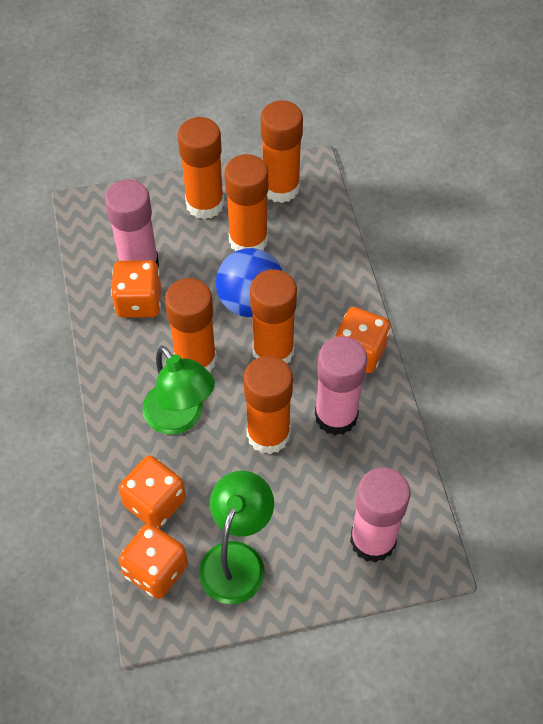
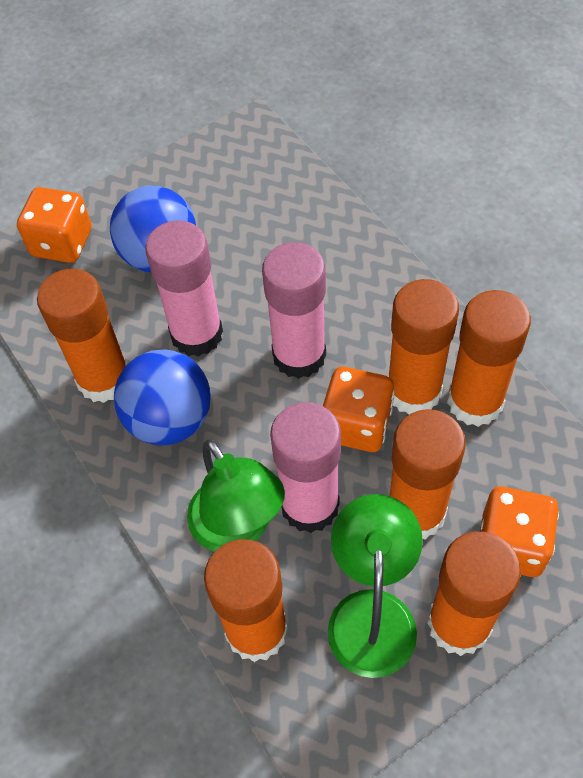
blue ball: 1 -> 2
orange dice: 4 -> 3

